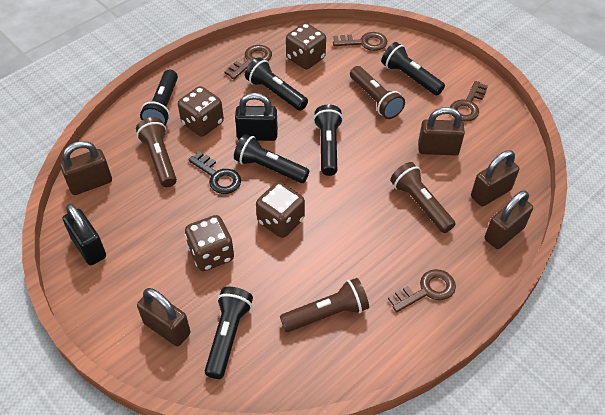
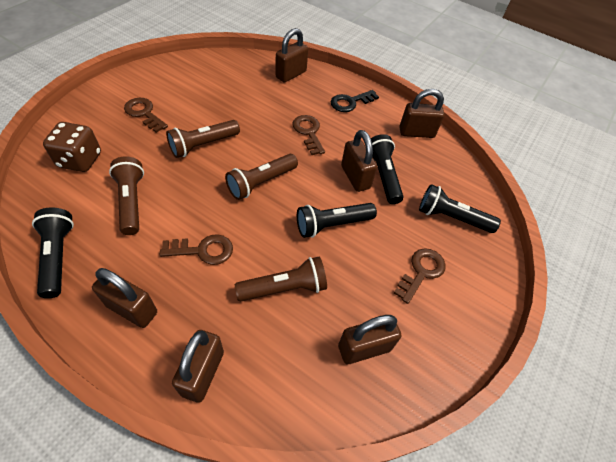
black flashlight: 6 -> 4
black padlock: 2 -> 0
brown dice: 4 -> 1
brown padlock: 5 -> 6

